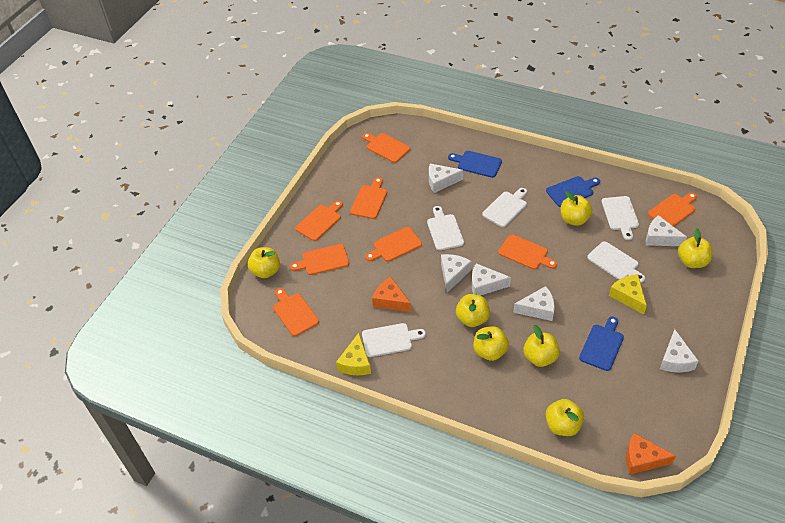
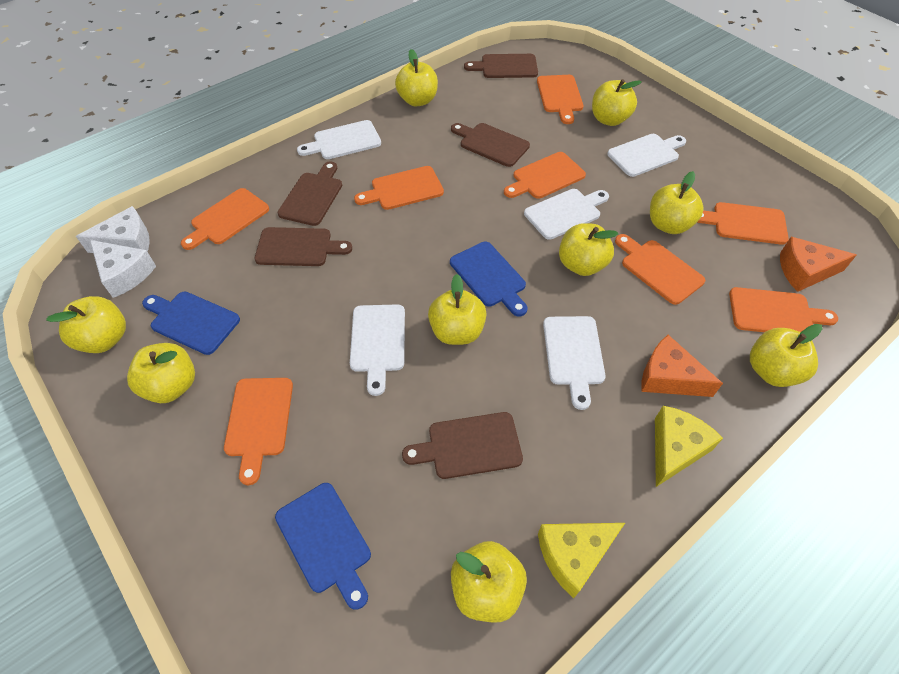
brown cutting board: 0 -> 5
white cheese: 6 -> 2
yellow apple: 7 -> 9

